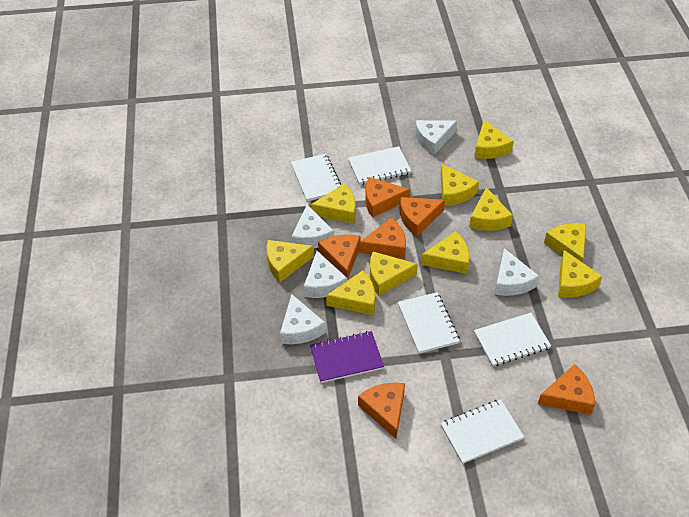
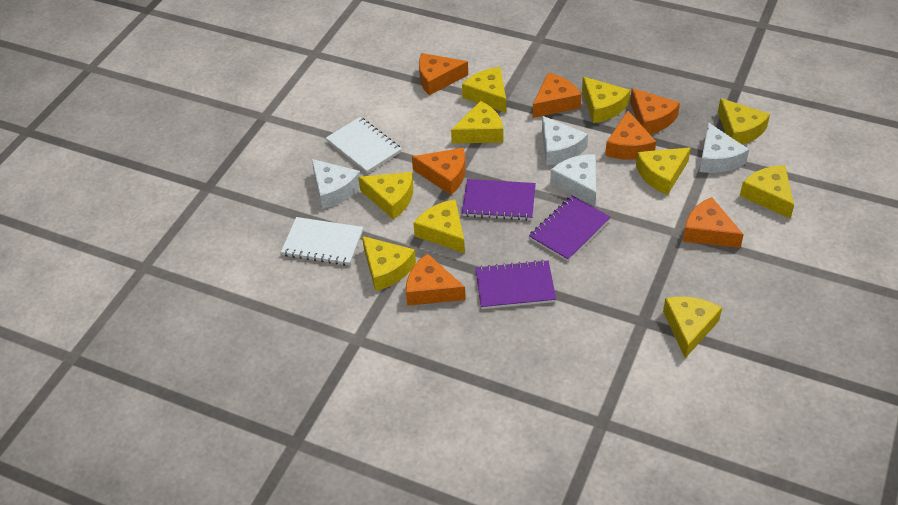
orange cheese: 6 -> 7
purple notebook: 1 -> 3
white cheese: 5 -> 4
white notebook: 5 -> 2

